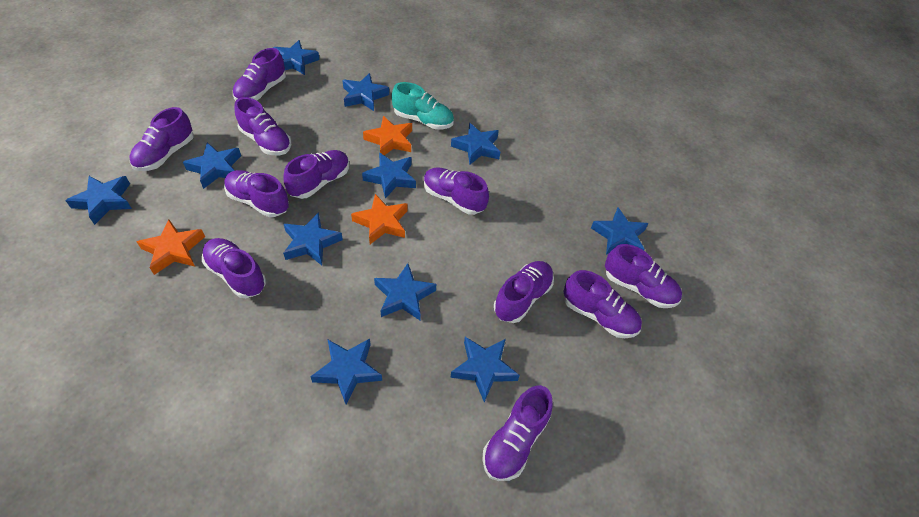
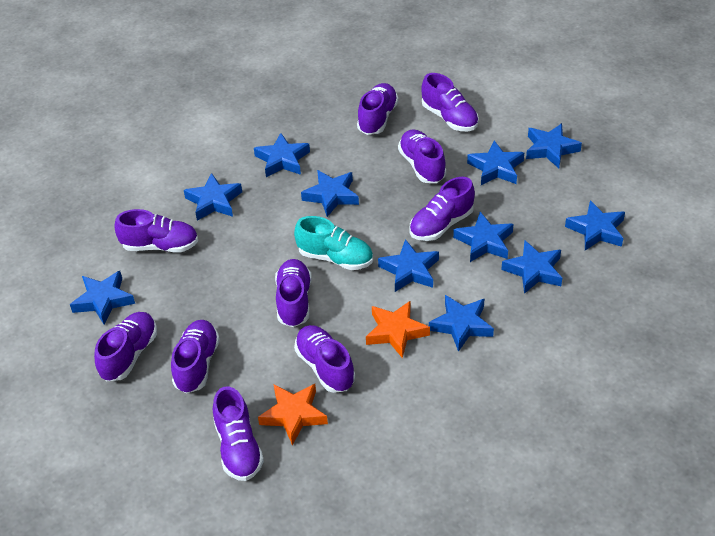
orange star: 3 -> 2
purple shoe: 11 -> 10

